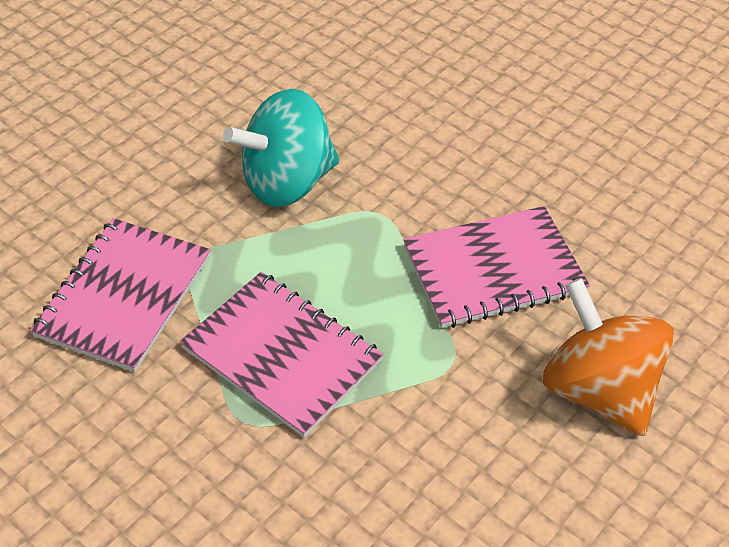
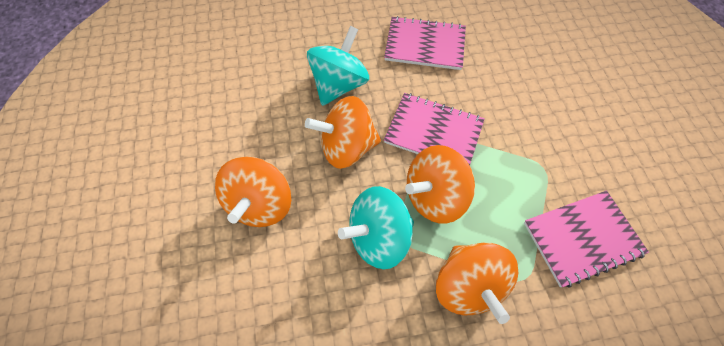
orange spinning top: 1 -> 4
turquoise spinning top: 1 -> 2

